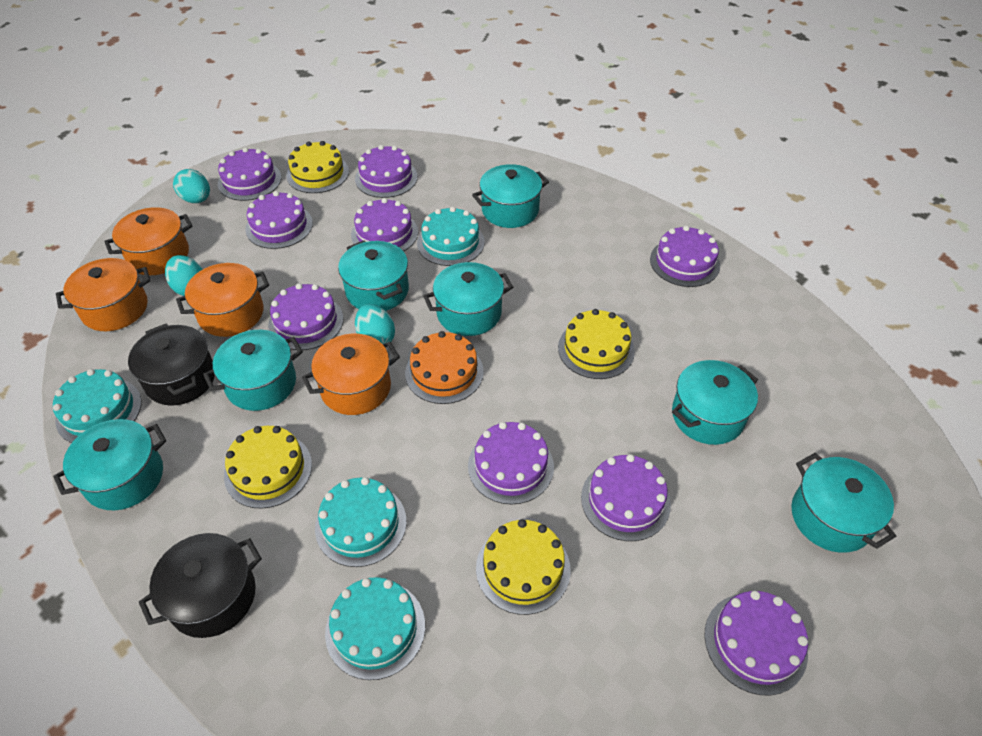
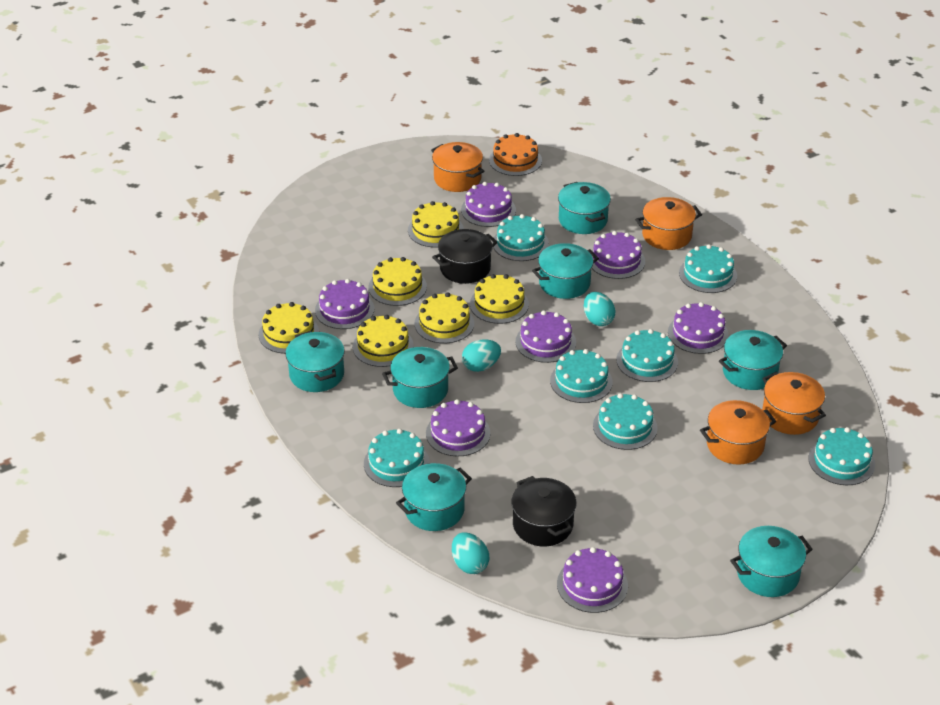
purple cake: 9 -> 7
turquoise cake: 4 -> 7
yellow cake: 4 -> 6

